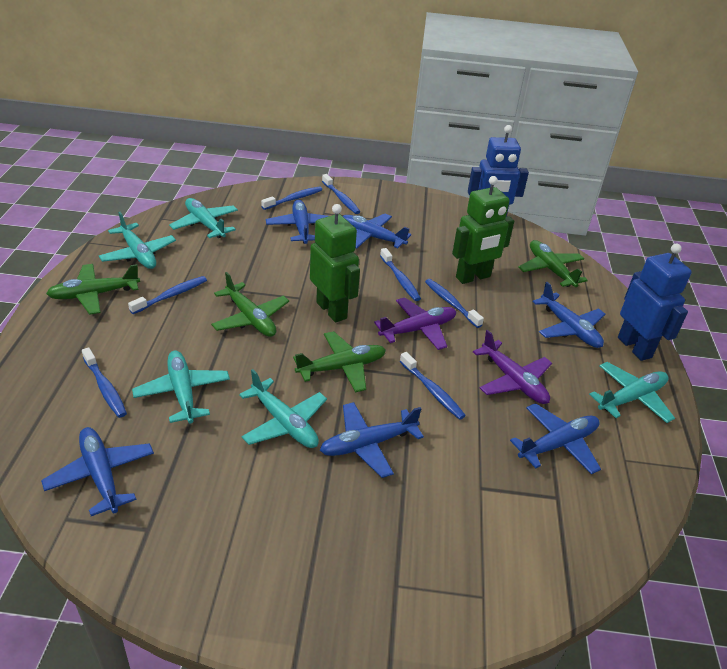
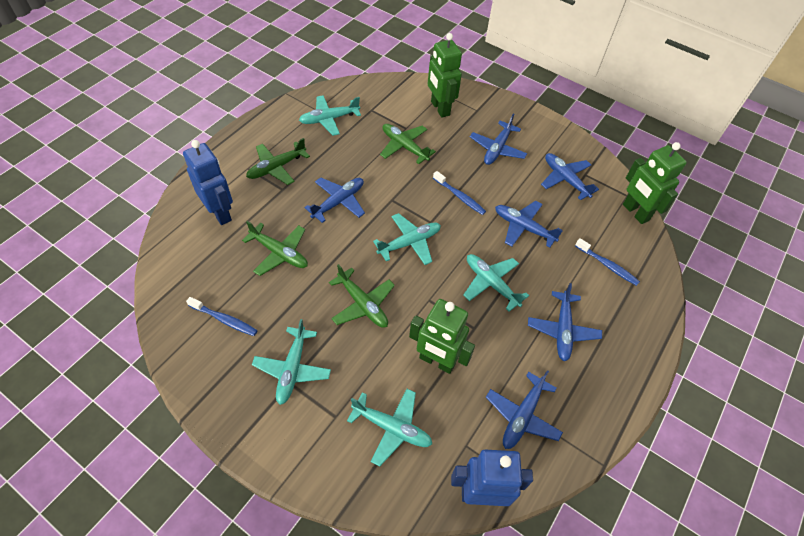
blue toothbrush: 7 -> 3
green robot: 2 -> 3
purple plane: 2 -> 0

